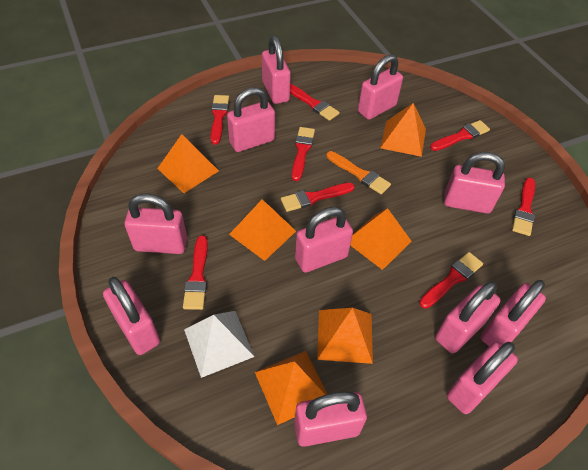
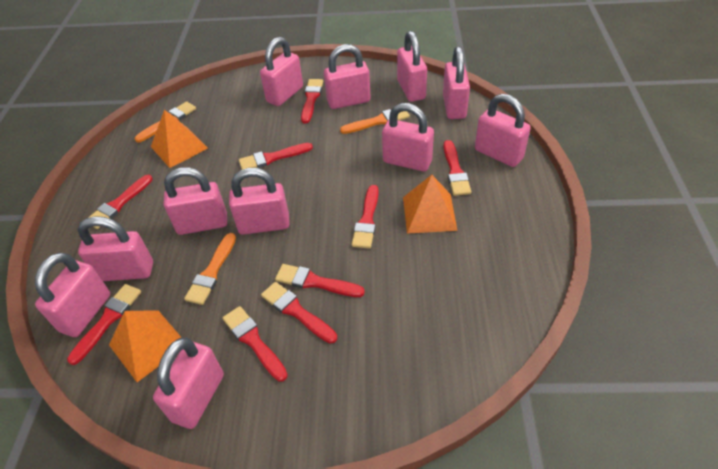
orange brush: 1 -> 3
orange pyramid: 6 -> 3
red brush: 8 -> 9
white pyramid: 1 -> 0

